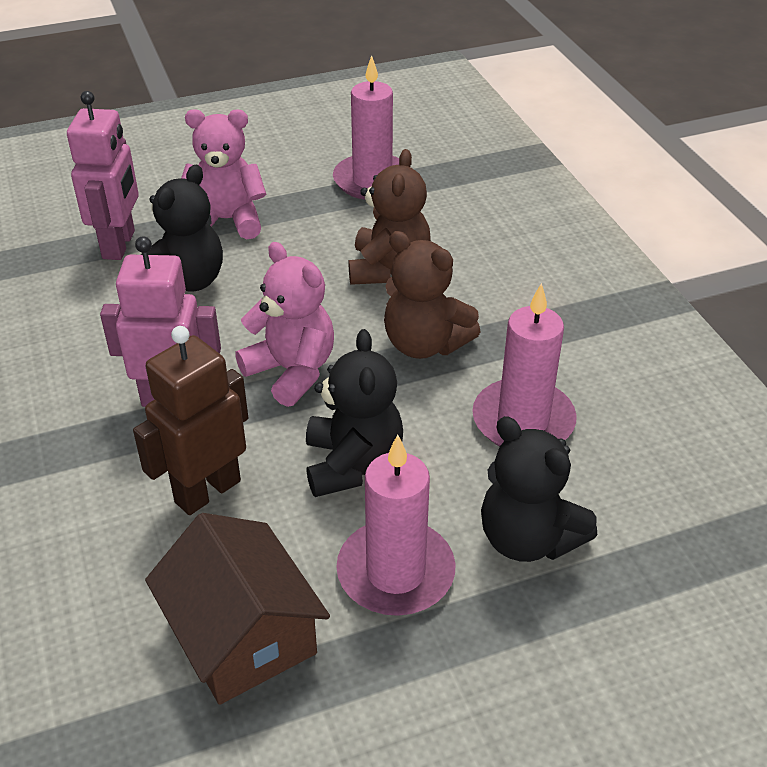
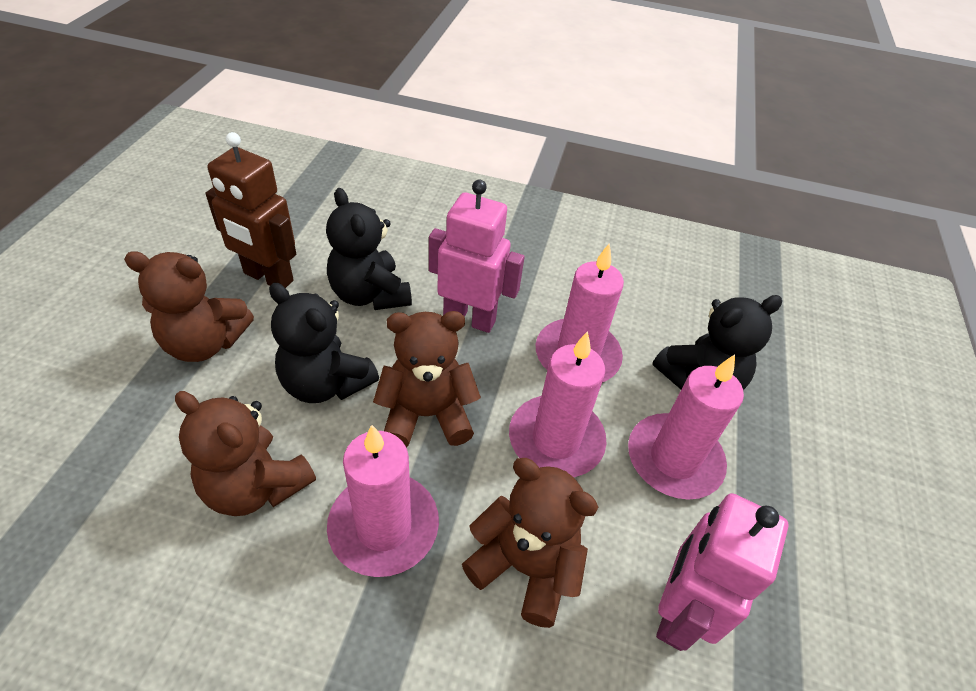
brown house: 1 -> 0
brown teddy bear: 2 -> 4
pink candle: 3 -> 4
pink teddy bear: 2 -> 0

